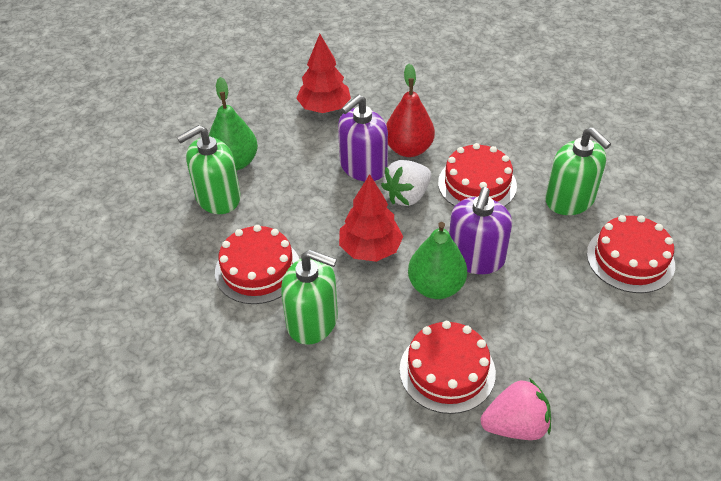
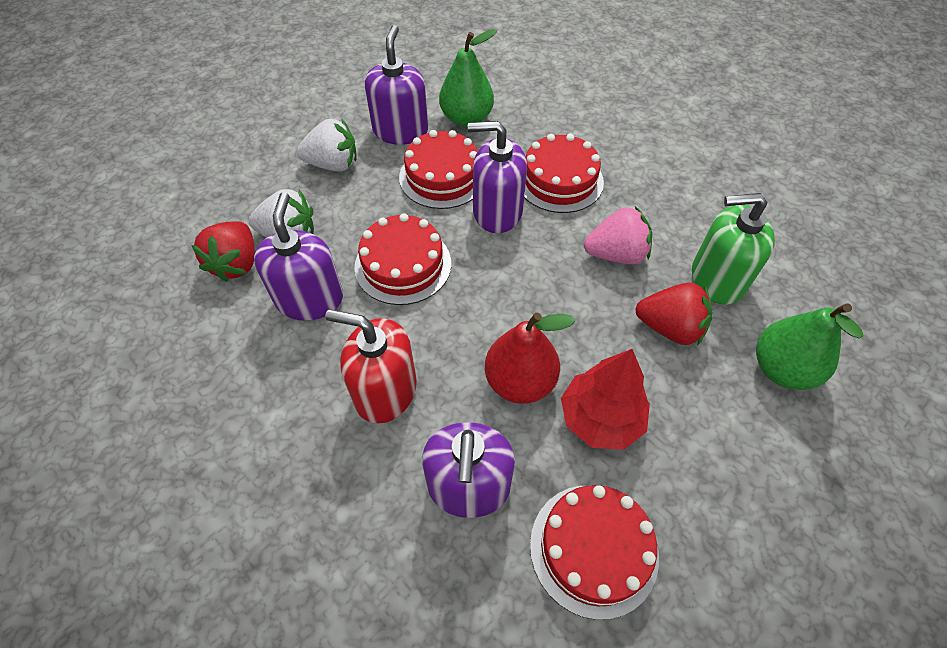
green soap dispenser: 3 -> 1
purple soap dispenser: 2 -> 4
red soap dispenser: 0 -> 1
red strawberry: 0 -> 2
red tree: 2 -> 1
white strawberry: 1 -> 2

